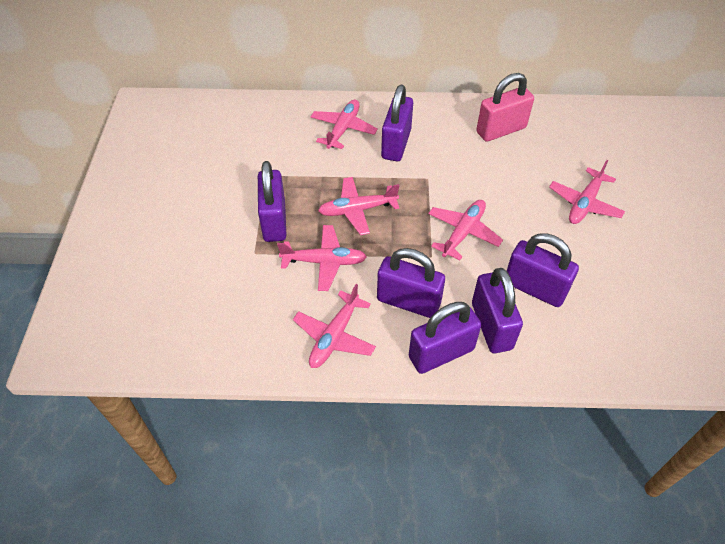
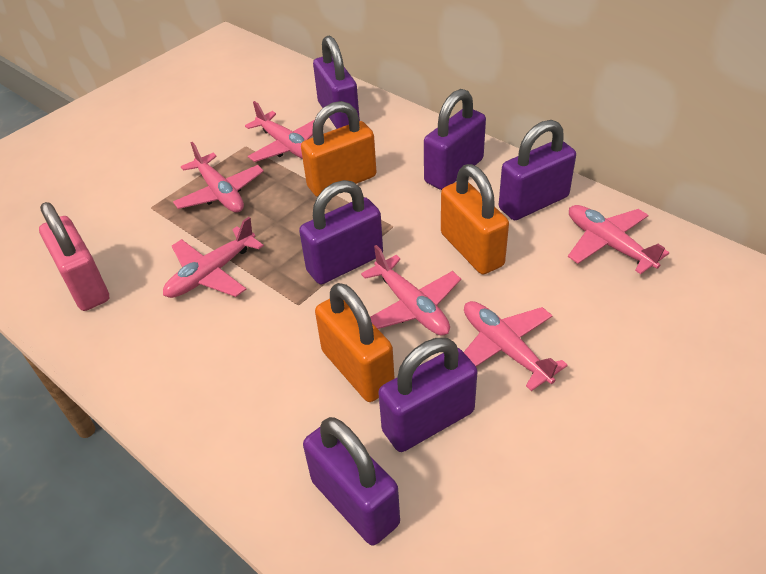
orange padlock: 0 -> 3

